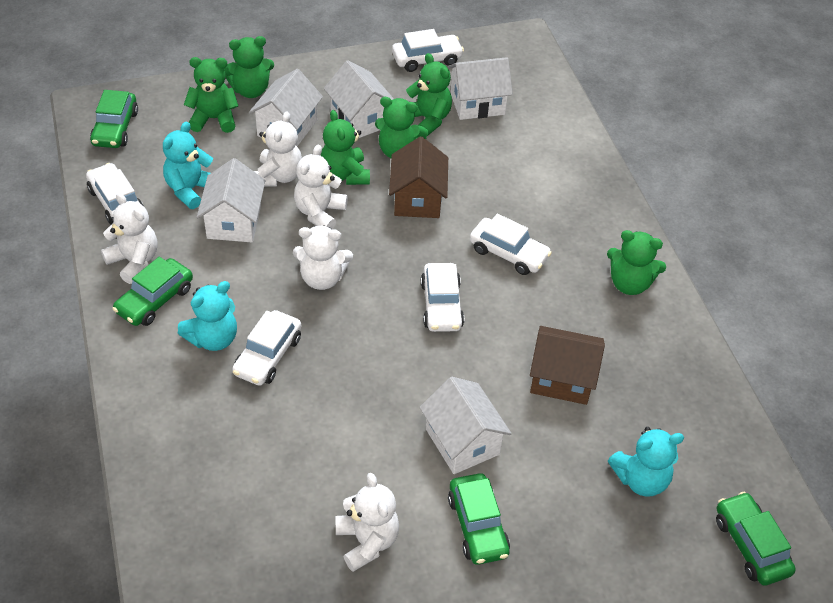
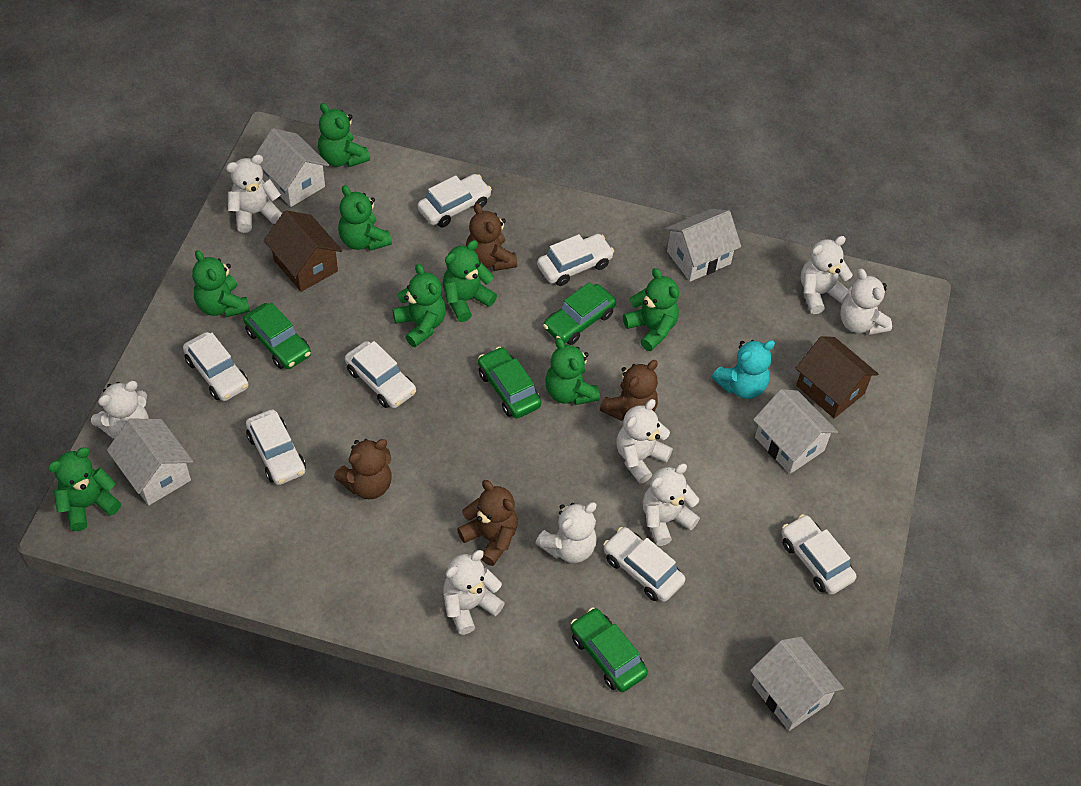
brown teddy bear: 0 -> 4
green teddy bear: 6 -> 8
turquoise teddy bear: 3 -> 1
white car: 5 -> 7
white teddy bear: 5 -> 8

